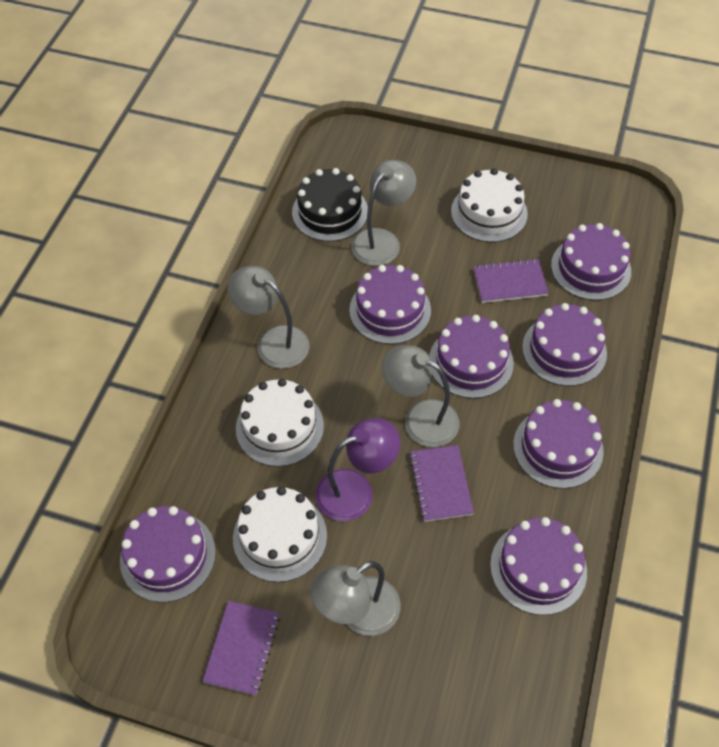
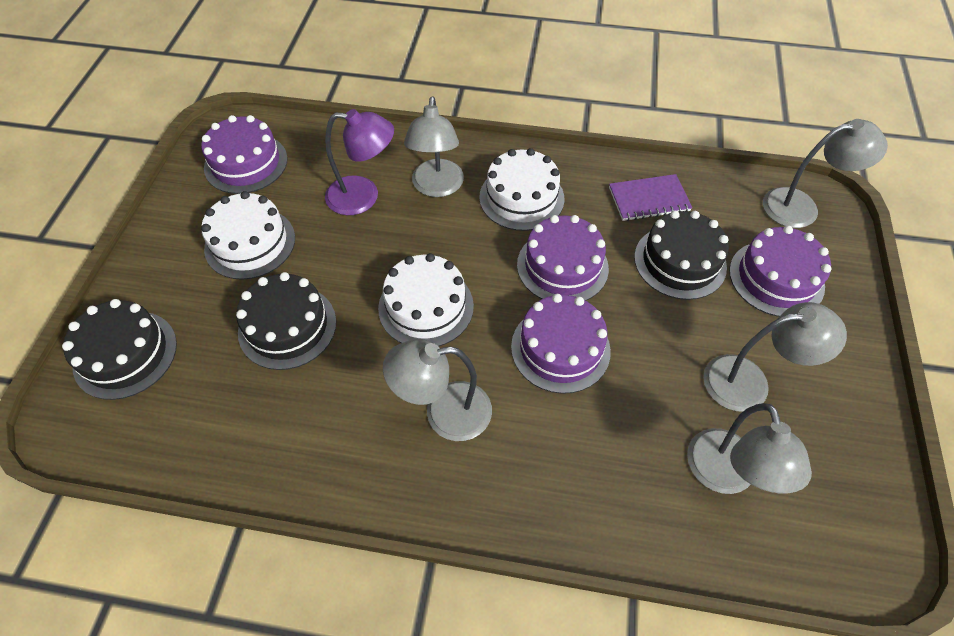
black cake: 1 -> 3
grey lamp: 4 -> 5
purple cake: 7 -> 4
purple notebook: 3 -> 1

